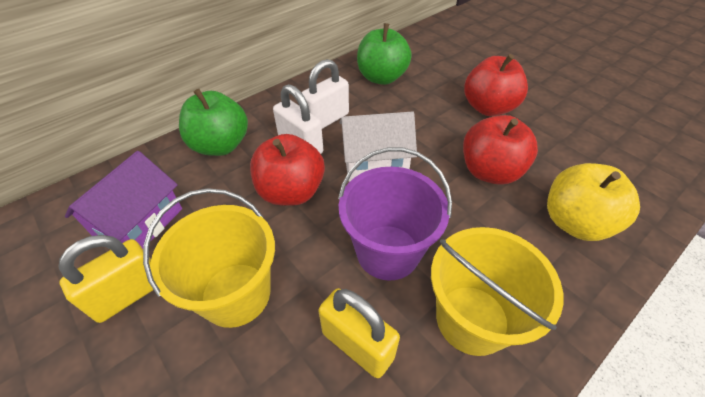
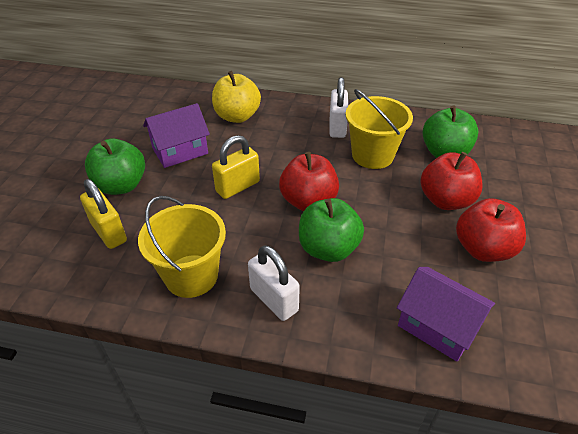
green apple: 2 -> 3
purple bucket: 1 -> 0
purple house: 1 -> 2
white house: 1 -> 0

